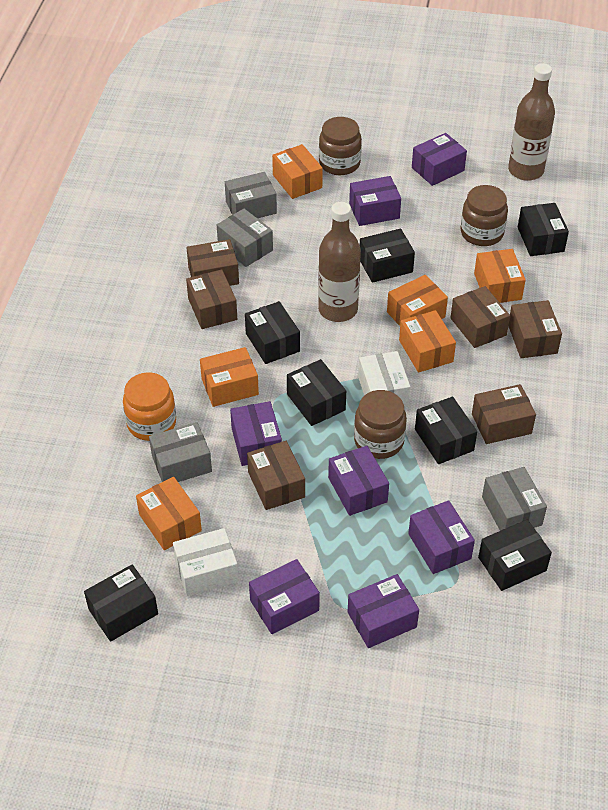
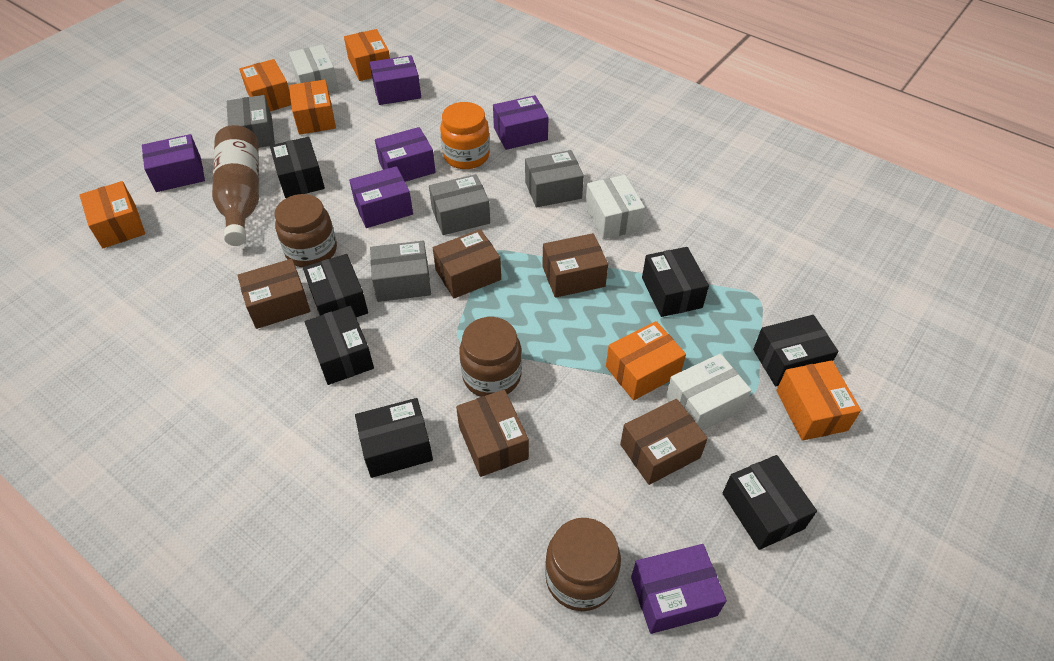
brown bottle: 2 -> 1
brown box: 6 -> 5
purple box: 7 -> 6
white box: 2 -> 3

